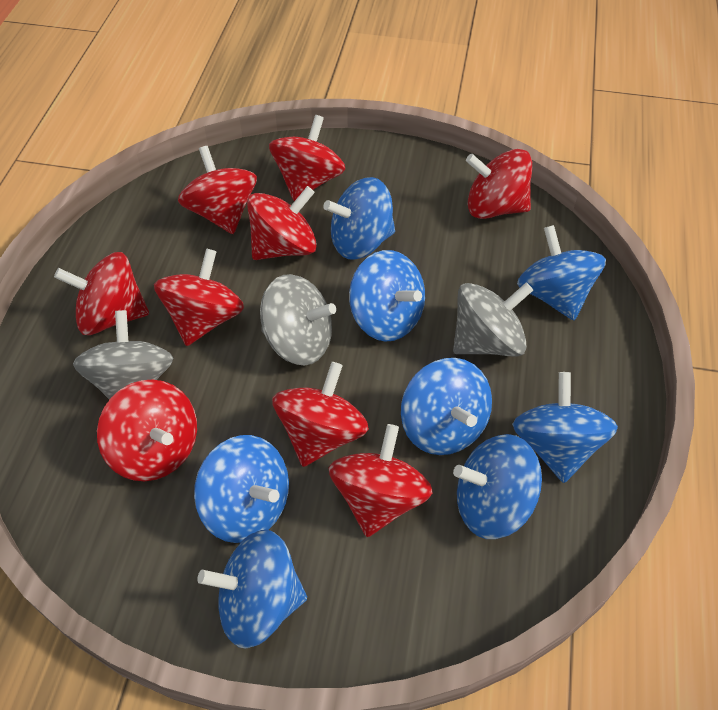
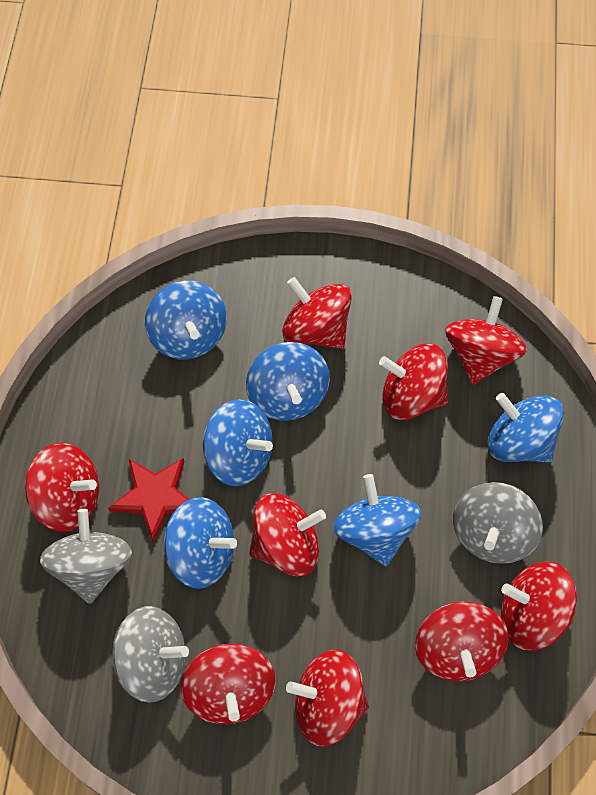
blue spinning top: 8 -> 6
red star: 0 -> 1

